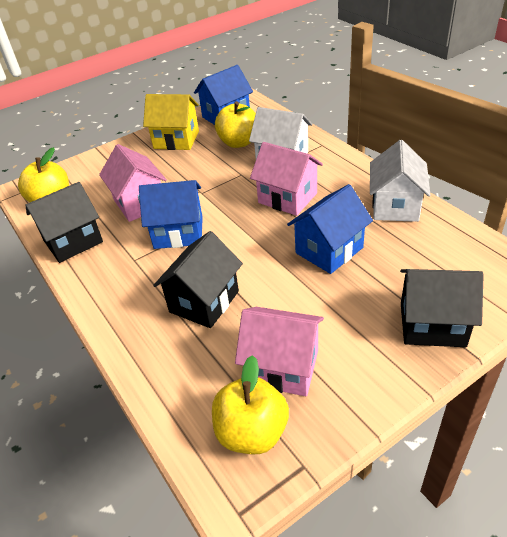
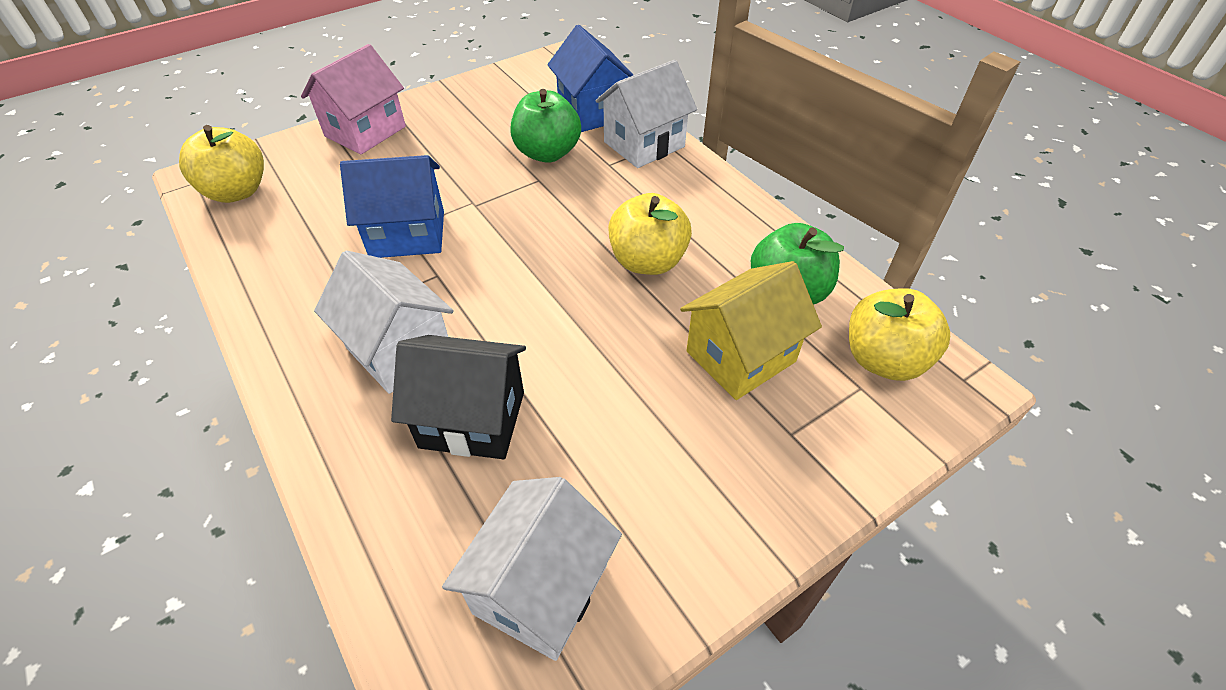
black house: 3 -> 1
blue house: 3 -> 2
green apple: 0 -> 2
pink house: 3 -> 1
white house: 2 -> 3

